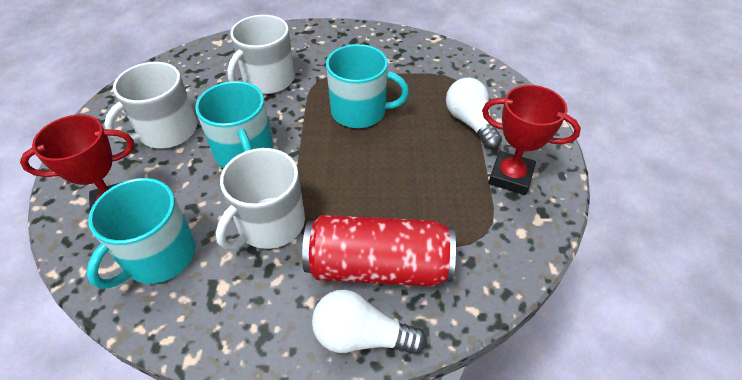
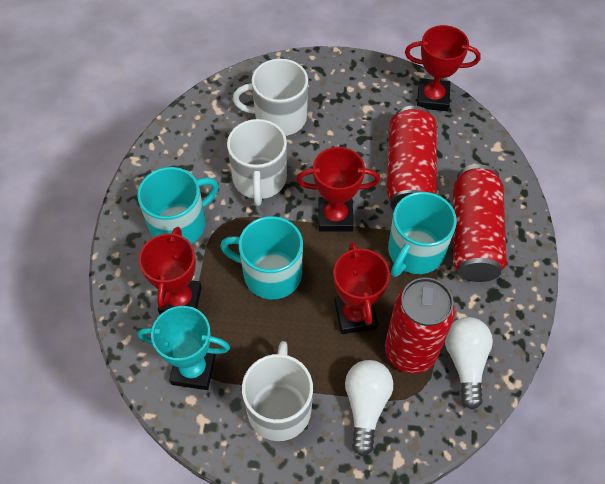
red can: 1 -> 3
red trophy: 2 -> 4
turquoise trophy: 0 -> 1

